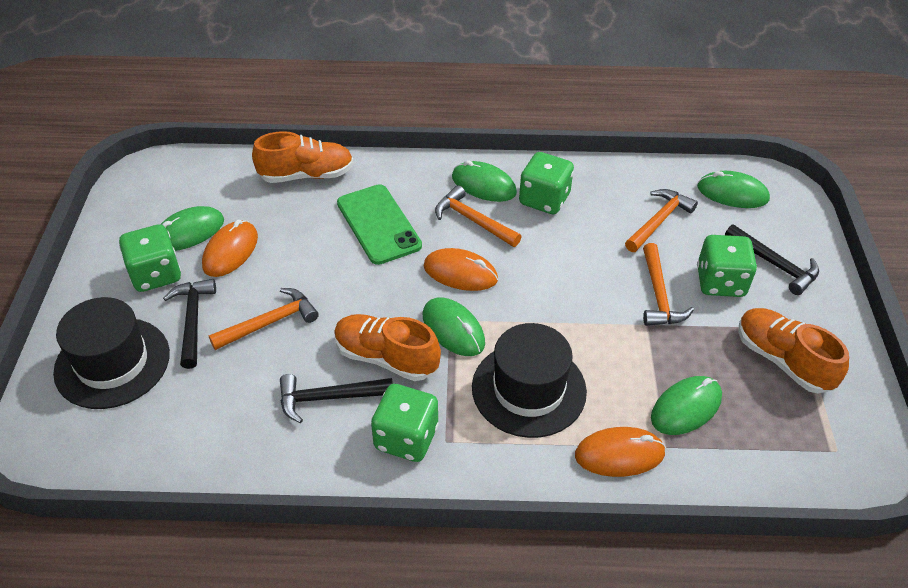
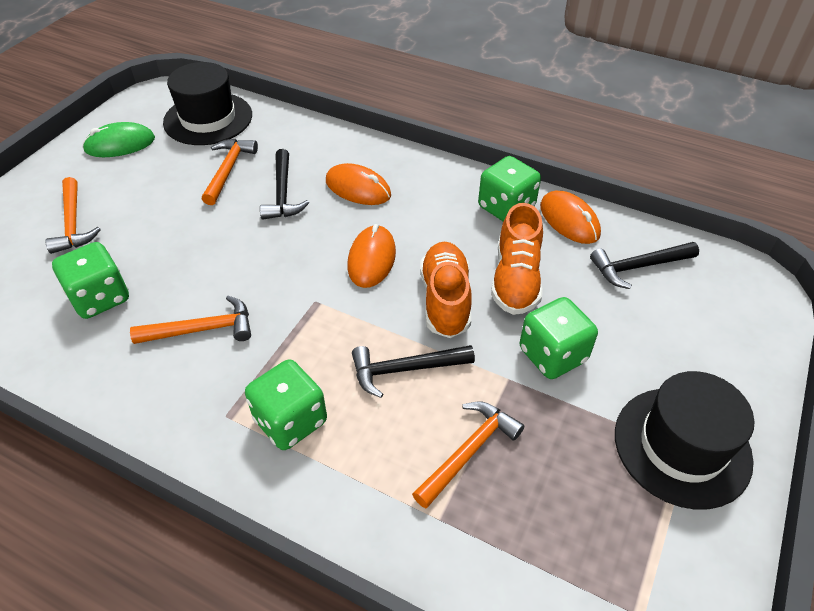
green mouse: 5 -> 1
green phone: 1 -> 0
orange shoe: 3 -> 2

